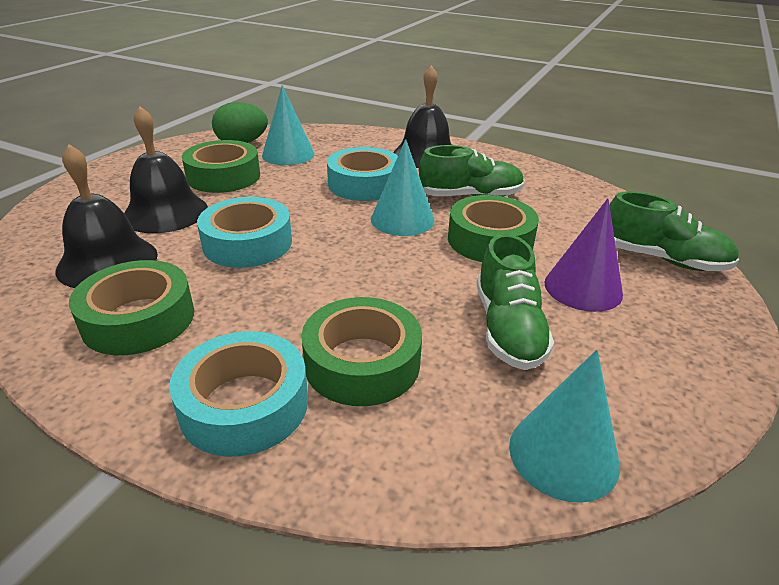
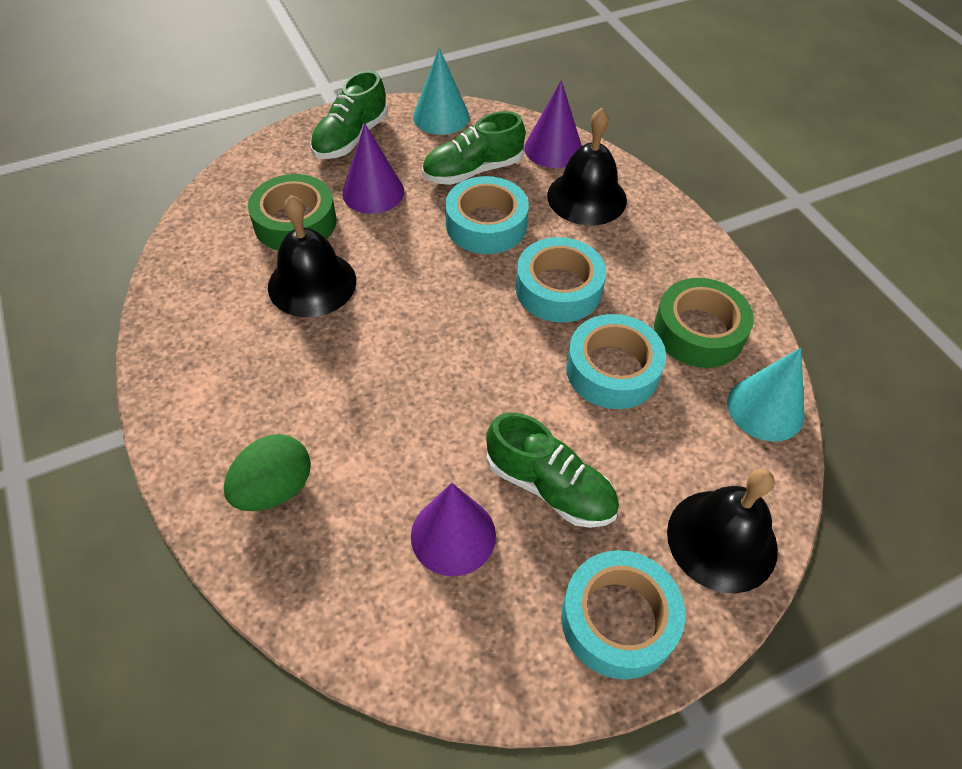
green tape: 4 -> 2
purple cone: 1 -> 3
turquoise cone: 3 -> 2
turquoise tape: 3 -> 4

